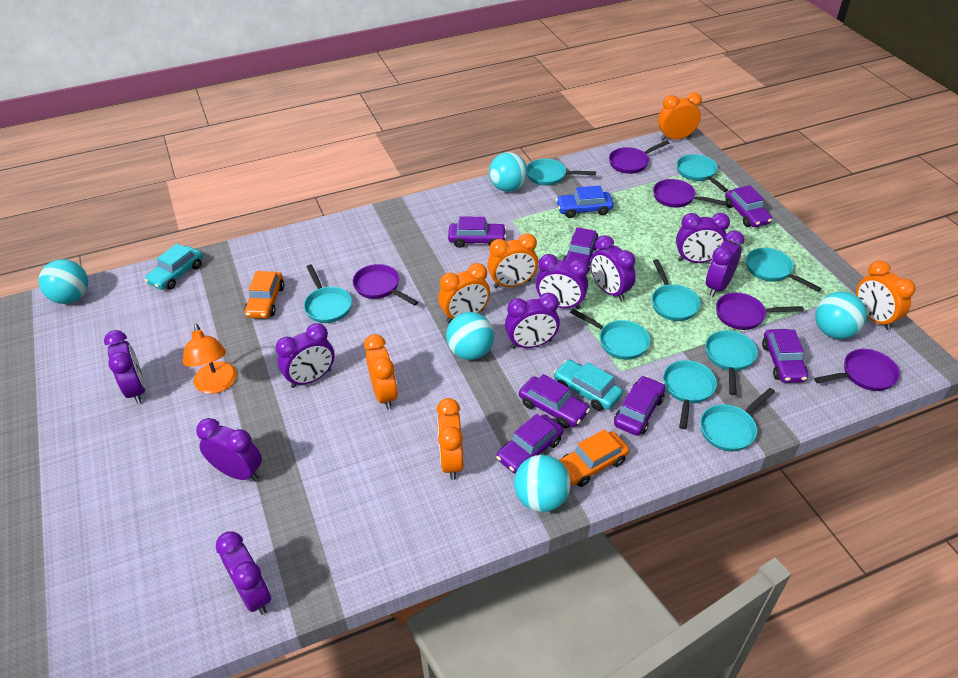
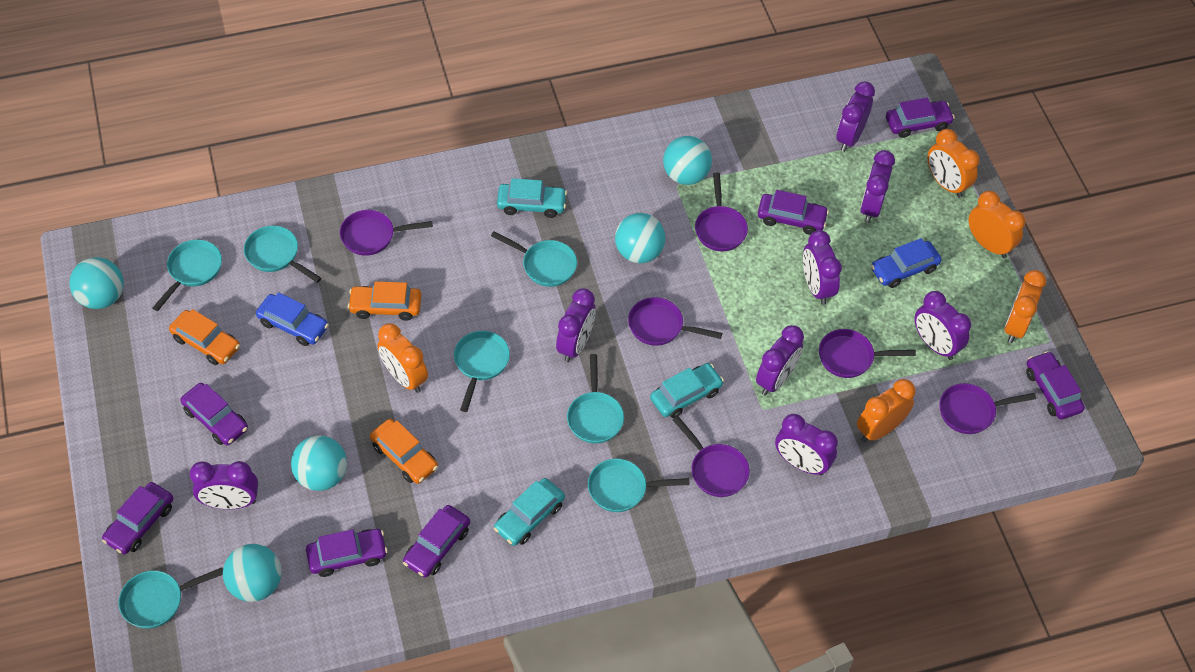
blue car: 1 -> 2
orange car: 2 -> 3
orange clock: 6 -> 5
orange lamp: 1 -> 0
purple clock: 9 -> 8
purple pan: 5 -> 6
turquoise car: 2 -> 3
turquoise pan: 9 -> 7

